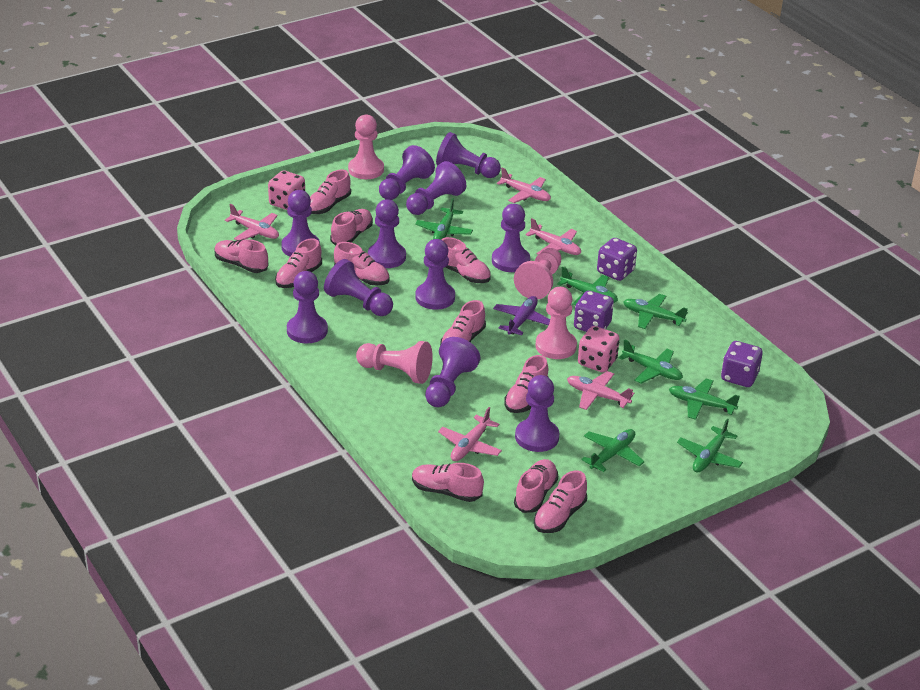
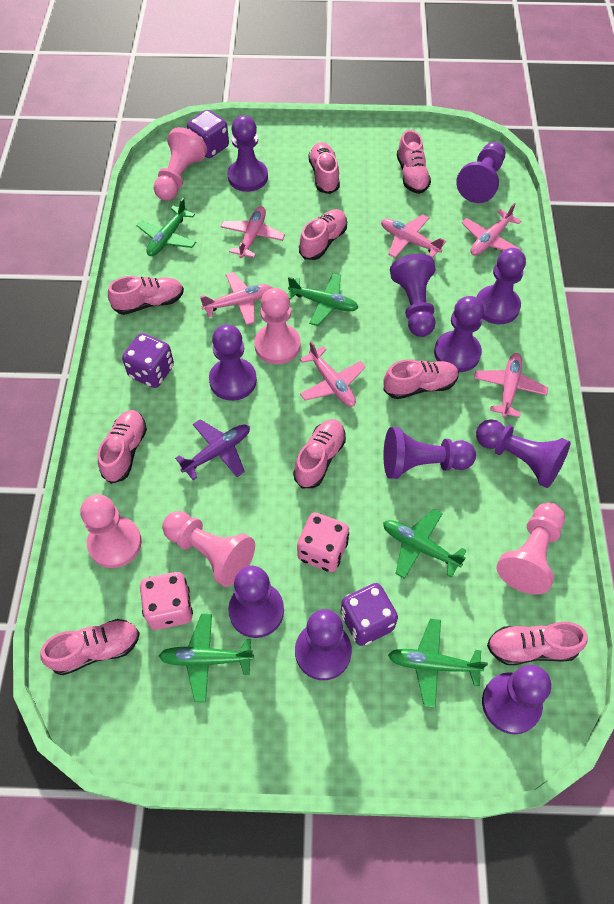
green plane: 7 -> 5
pink pawn: 4 -> 5
pink plane: 5 -> 6
pink shoe: 11 -> 9

